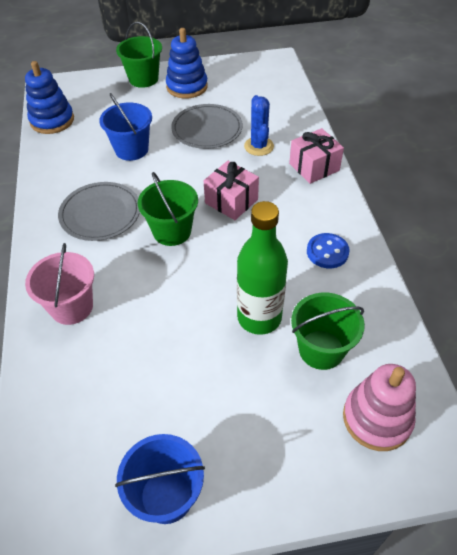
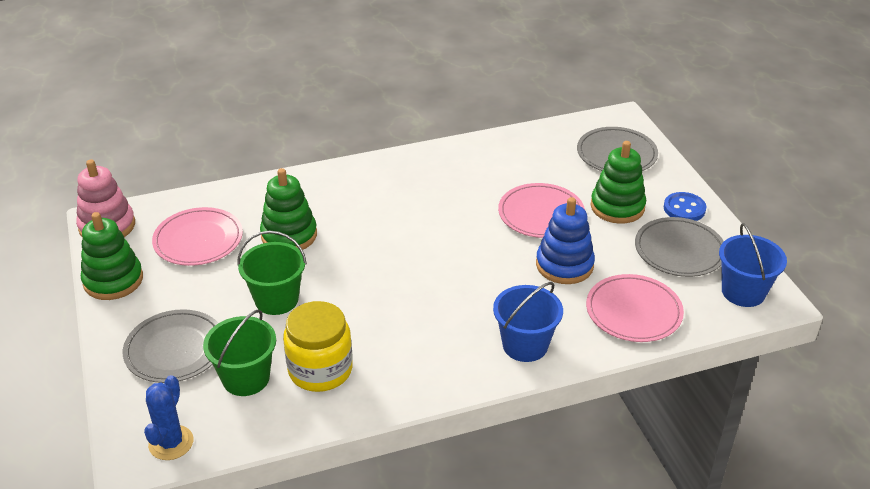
blue stacking toy: 2 -> 1
green bottle: 1 -> 0
green bucket: 3 -> 2
green stacking toy: 0 -> 3
grey plate: 2 -> 3
pink bucket: 1 -> 0
pink gift: 2 -> 0
pink plate: 0 -> 3
yellow jar: 0 -> 1

